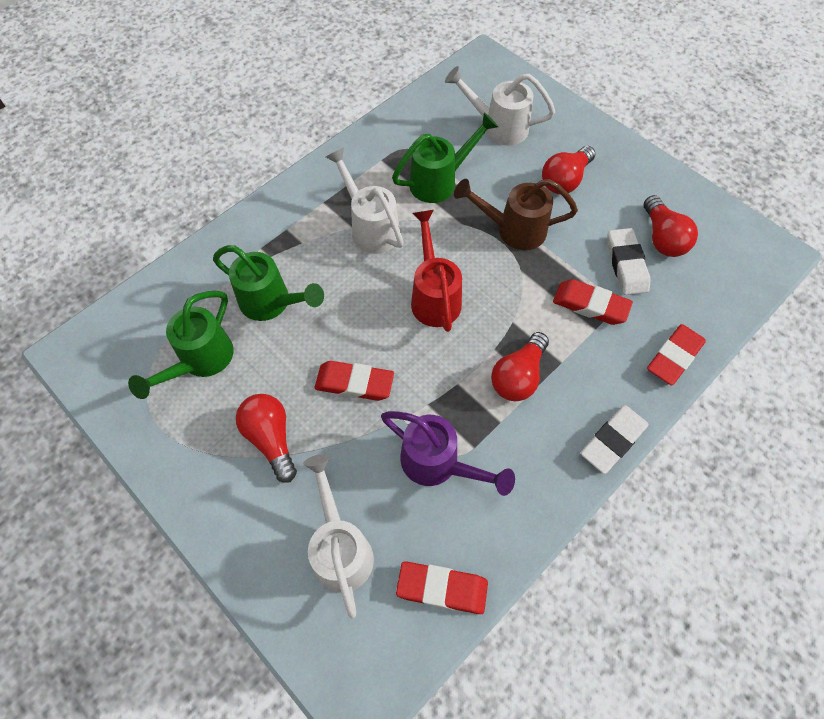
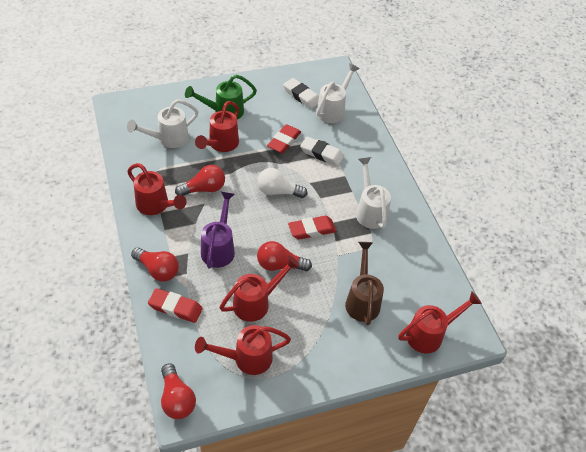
green watering can: 3 -> 1
red eraser: 4 -> 3
red watering can: 1 -> 5
white light bulb: 0 -> 1

